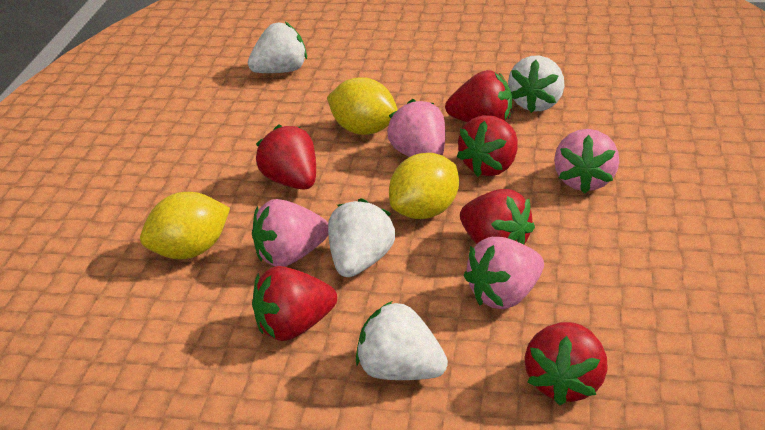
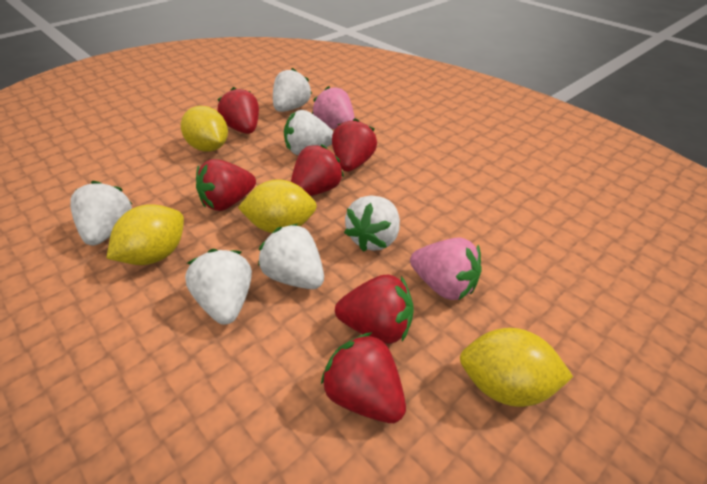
pink strawberry: 4 -> 2
white strawberry: 4 -> 6
yellow lemon: 3 -> 4

